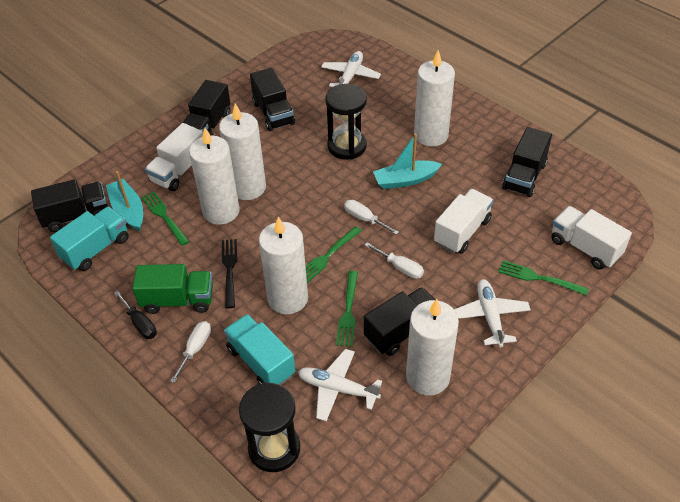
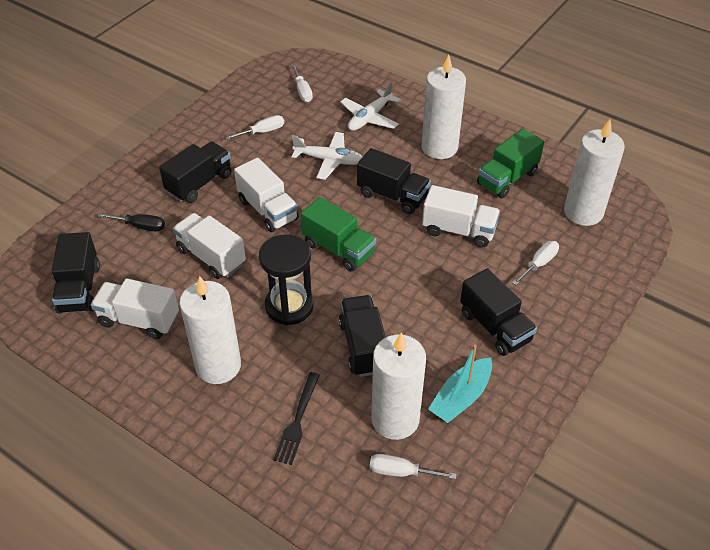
black hourglass: 2 -> 1
green fork: 4 -> 0
green truck: 1 -> 2
turquoise boat: 2 -> 1
turquoise truck: 2 -> 0
white candle: 5 -> 4
white plane: 3 -> 2
white screwdriver: 3 -> 4
white truck: 3 -> 4

